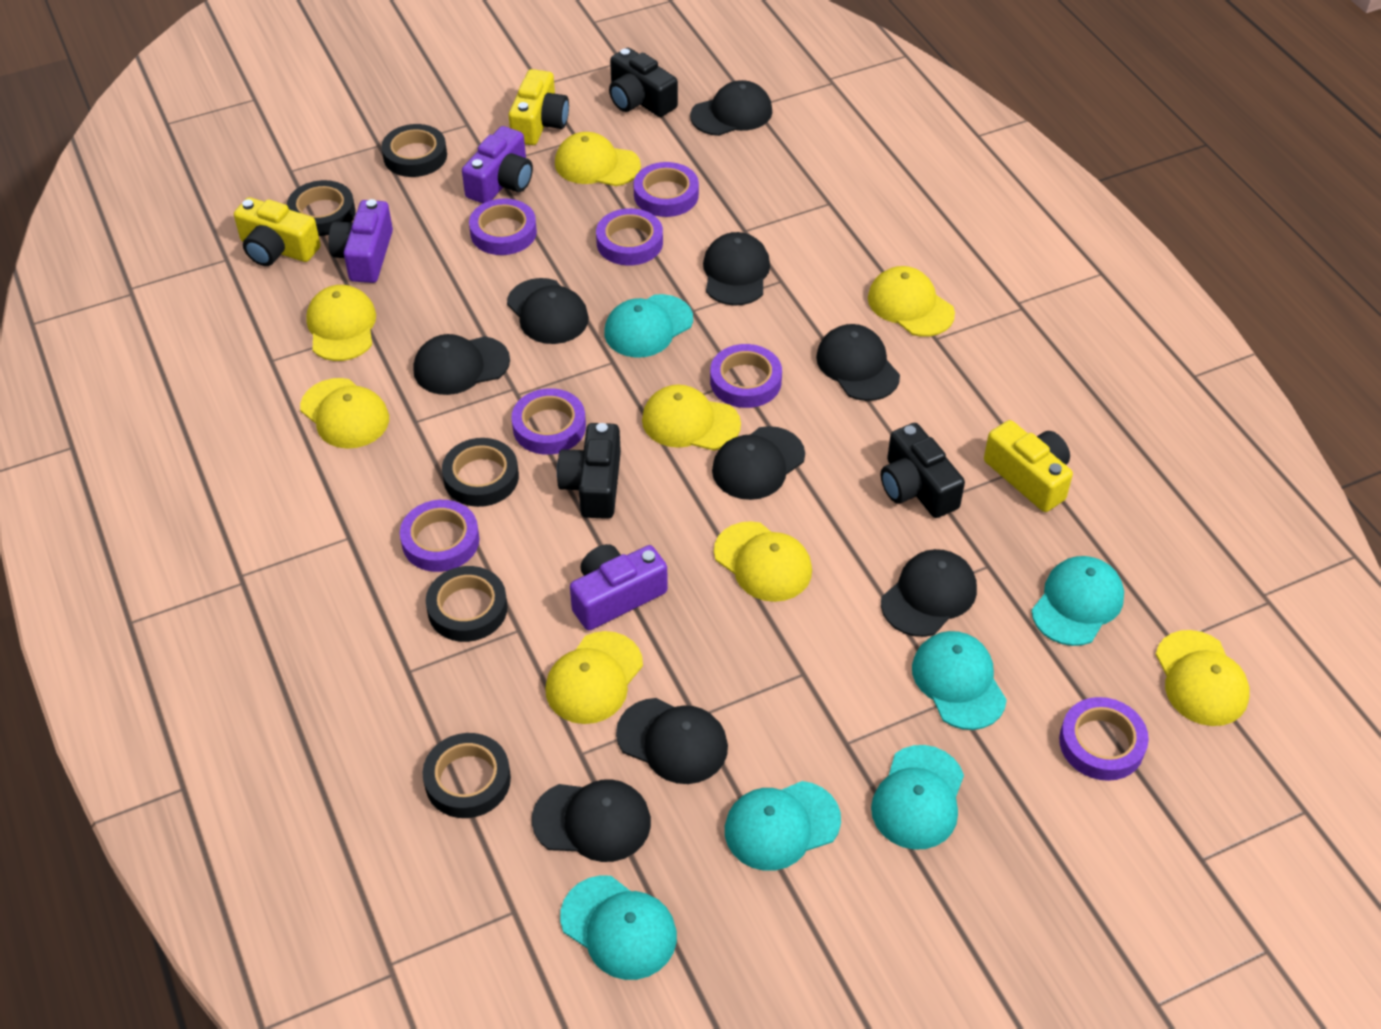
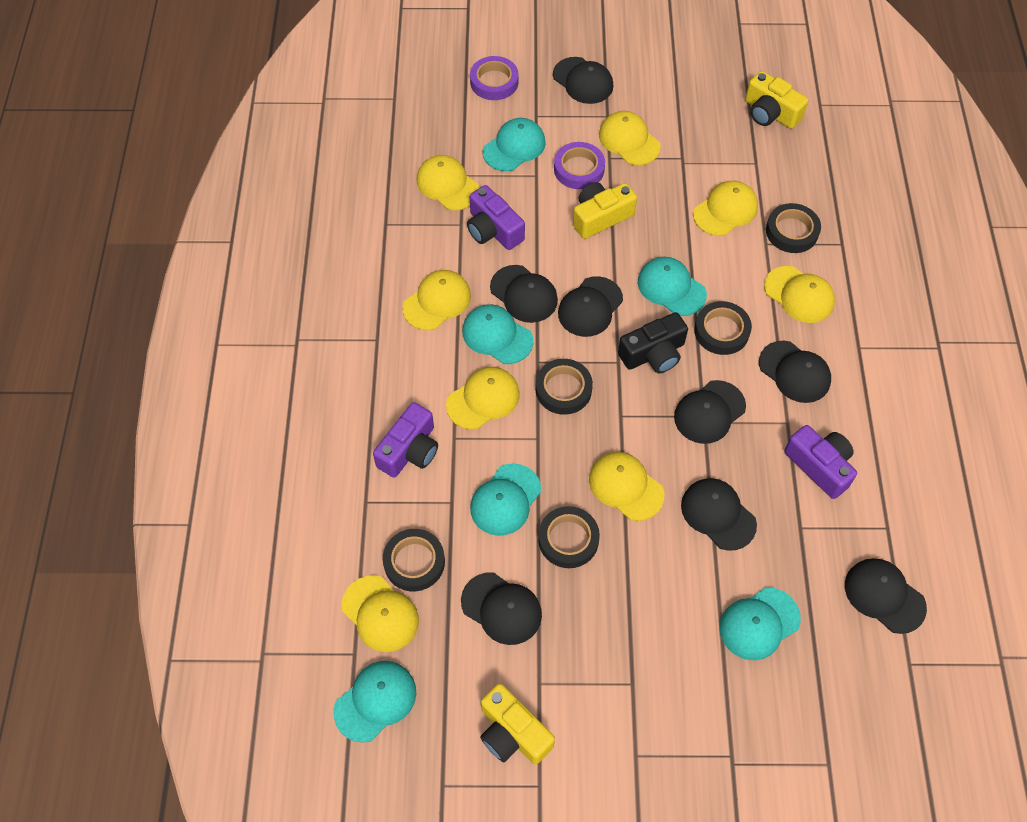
black camera: 3 -> 1
black cap: 9 -> 8
purple tape: 7 -> 2

